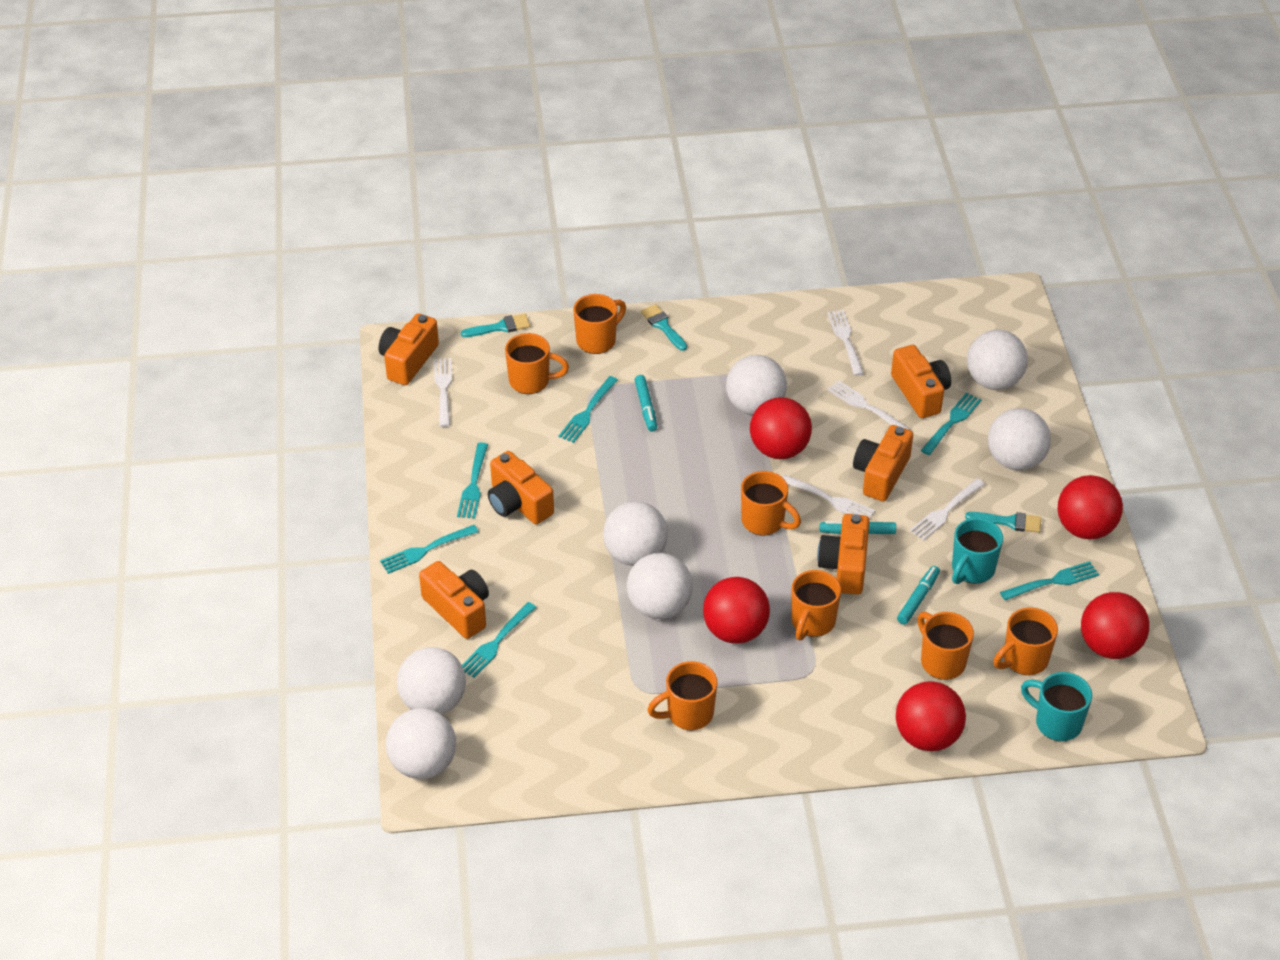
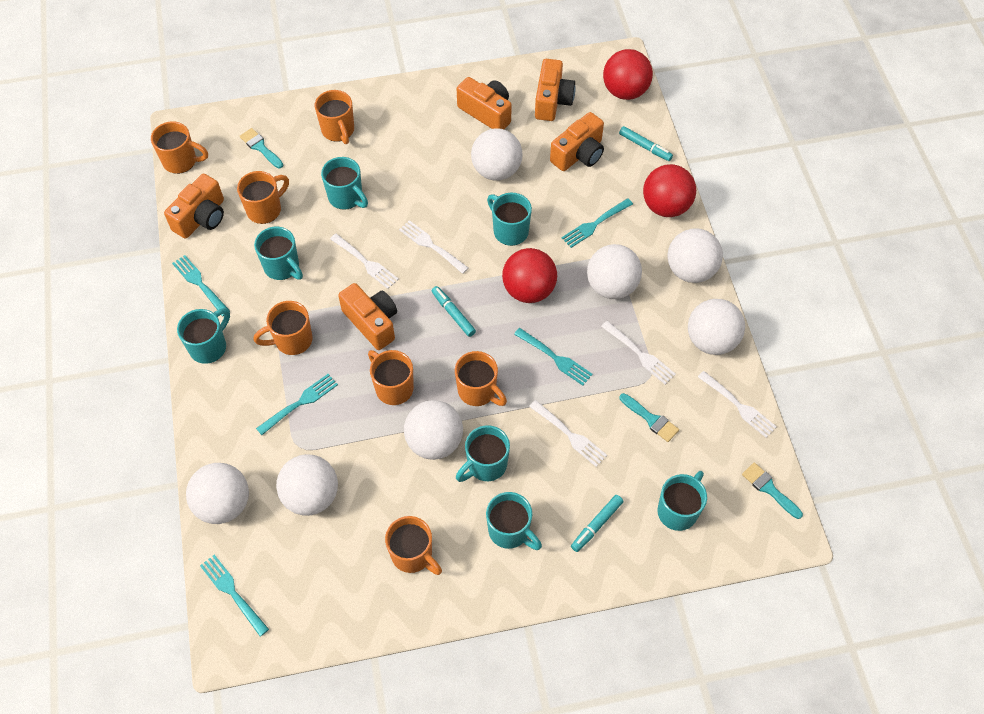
orange camera: 6 -> 5
red ball: 5 -> 3
turquoise fork: 6 -> 5
turquoise mug: 2 -> 7

